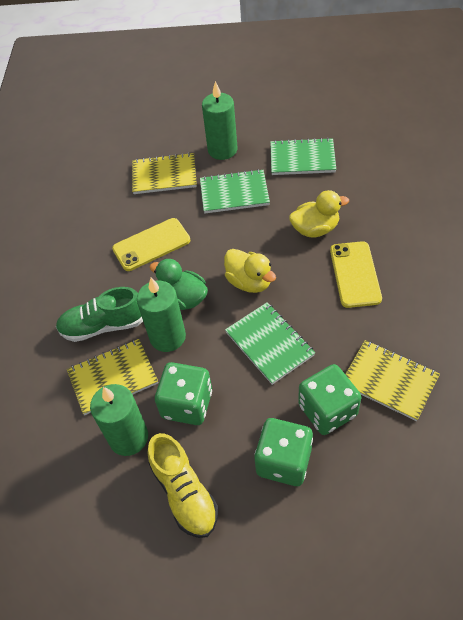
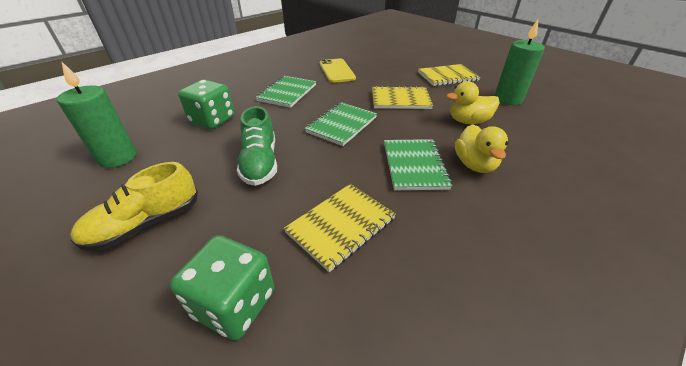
green candle: 3 -> 2
green dice: 3 -> 2
green duck: 1 -> 0
yellow phone: 2 -> 1

